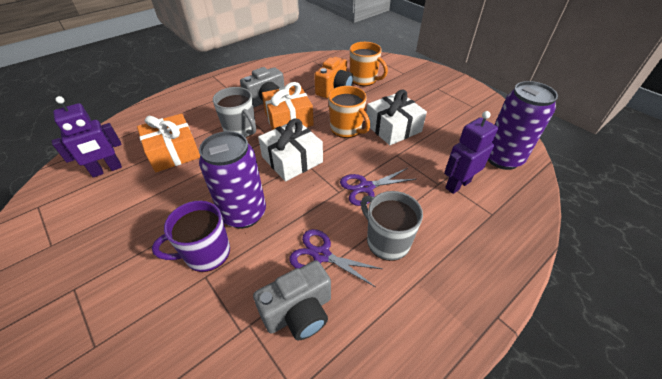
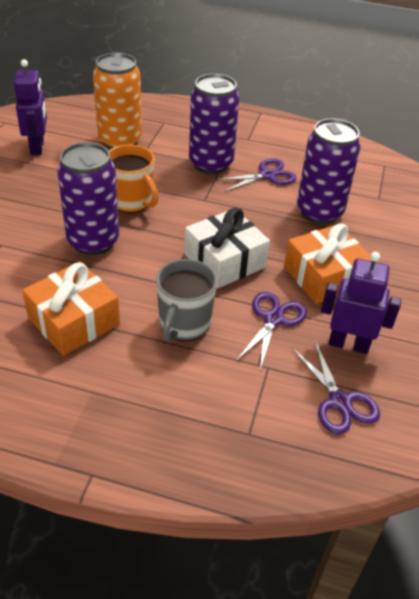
grey camera: 2 -> 0
grey mug: 2 -> 1
orange camera: 1 -> 0
orange can: 0 -> 1
orange mug: 2 -> 1
purple can: 2 -> 3
purple mug: 1 -> 0
purple scissors: 2 -> 3
white gift: 2 -> 1

